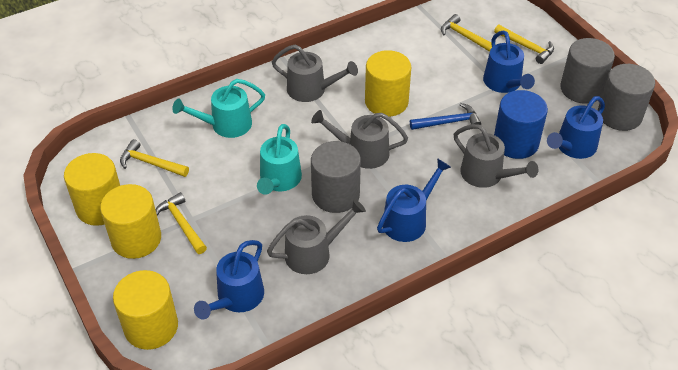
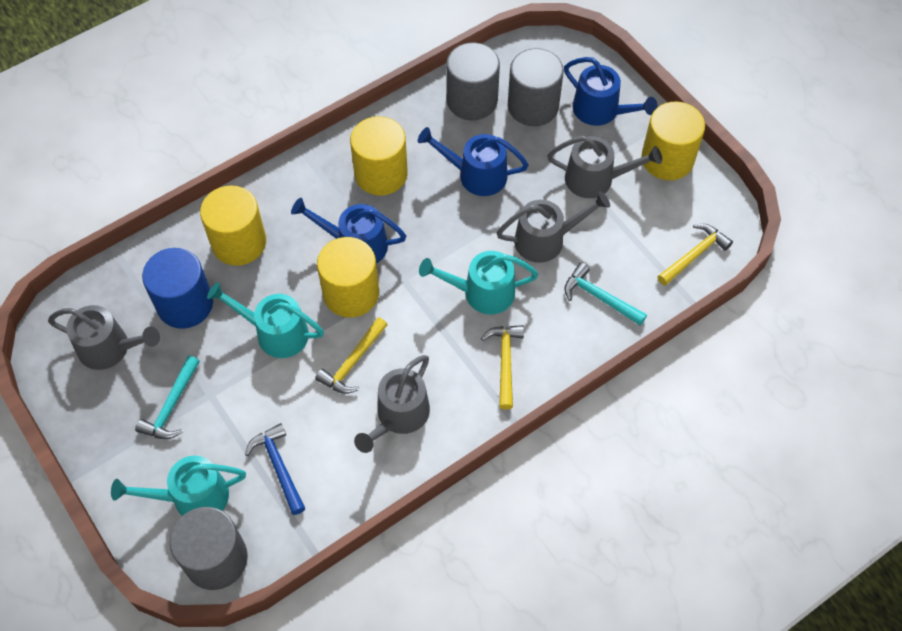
blue watering can: 4 -> 3
turquoise hammer: 0 -> 2
turquoise watering can: 2 -> 3
yellow hammer: 4 -> 3

